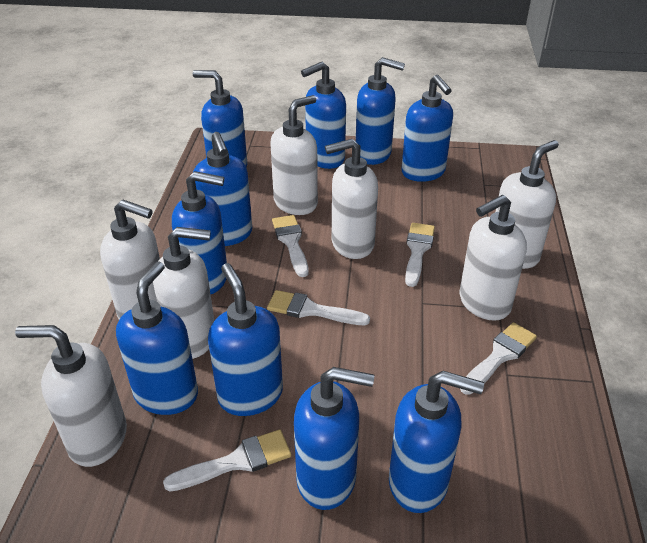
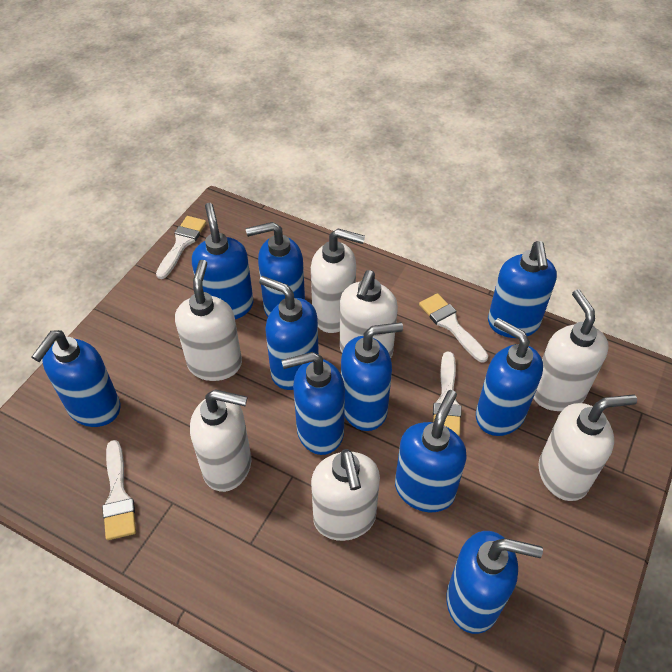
white brush: 5 -> 4

